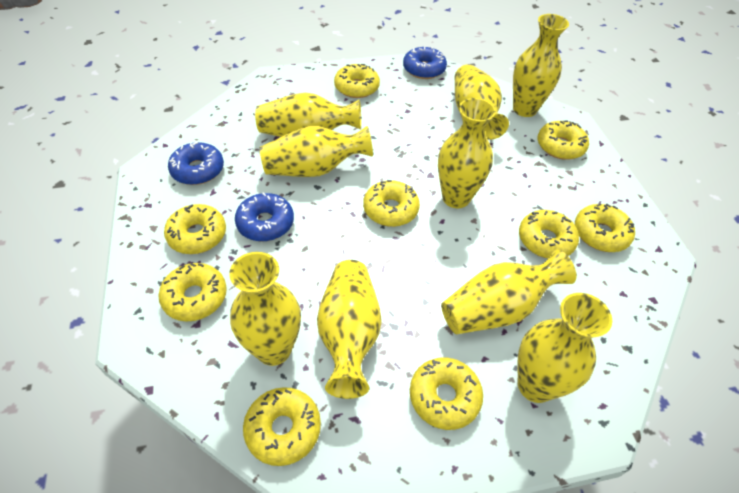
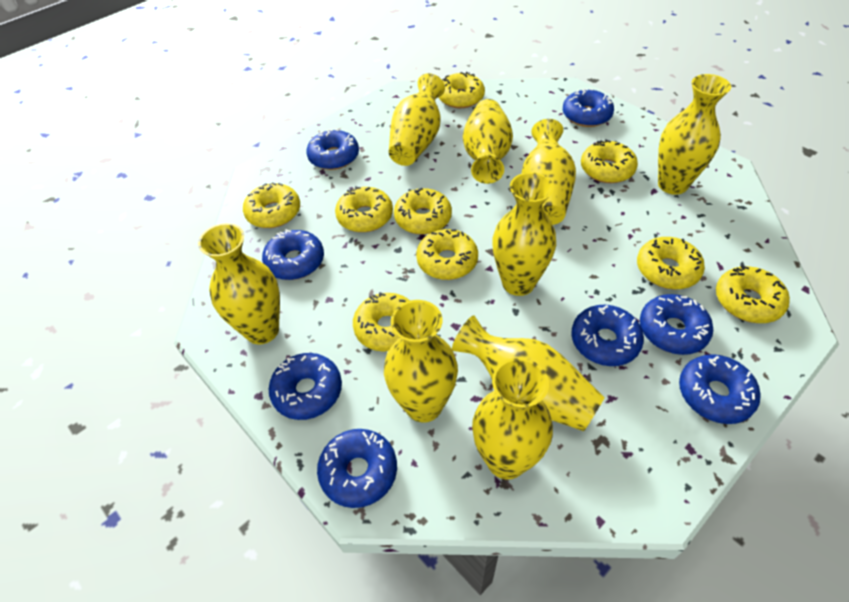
blue donut: 3 -> 8

